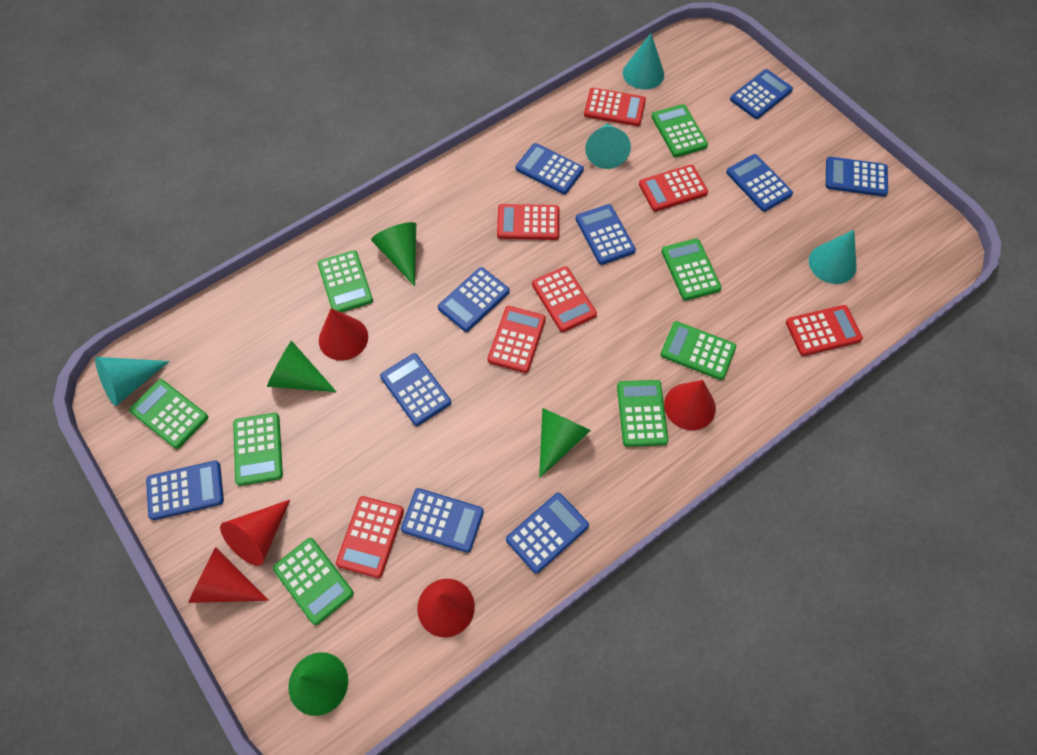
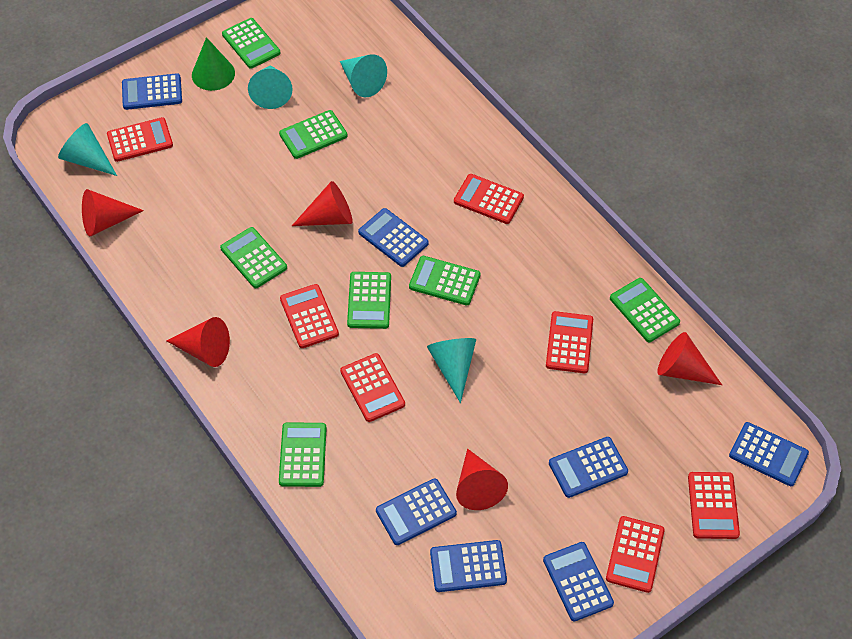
blue calculator: 10 -> 7
green calculator: 8 -> 7
green cone: 4 -> 1

